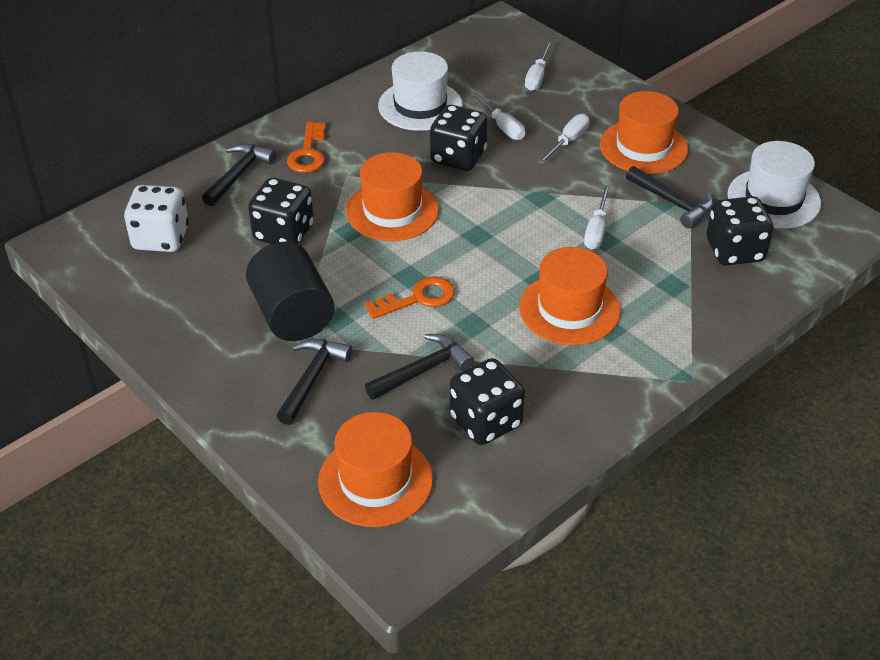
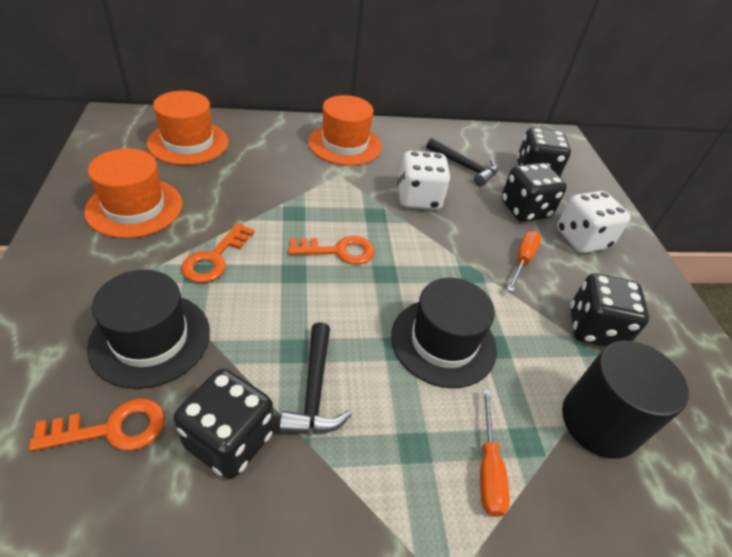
black hammer: 4 -> 2
black hat: 0 -> 2
orange hat: 4 -> 3
orange key: 2 -> 3
orange screwdriver: 0 -> 2
white dice: 1 -> 2
white hat: 2 -> 0
white screwdriver: 4 -> 0

